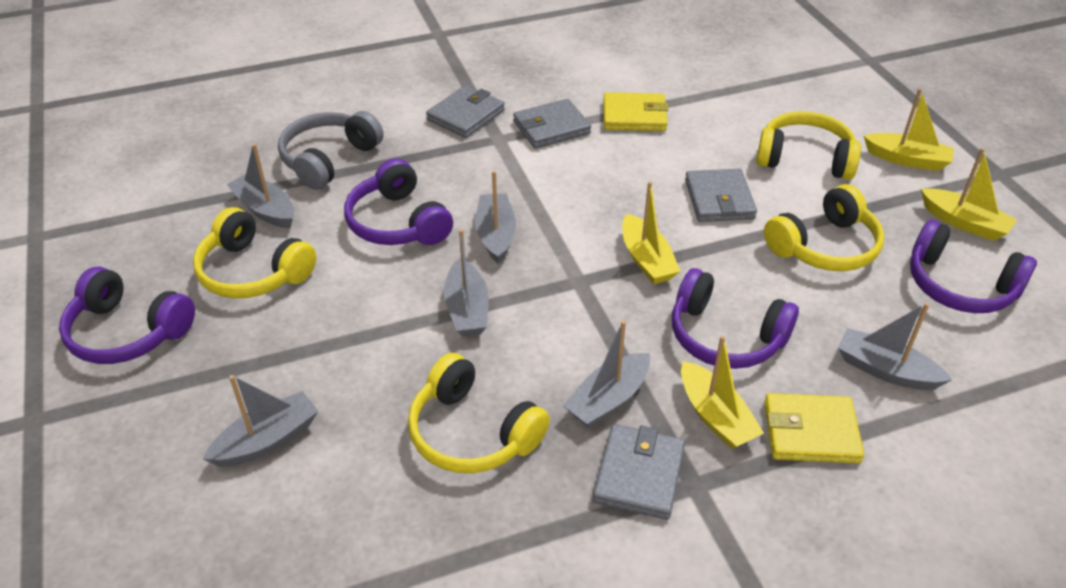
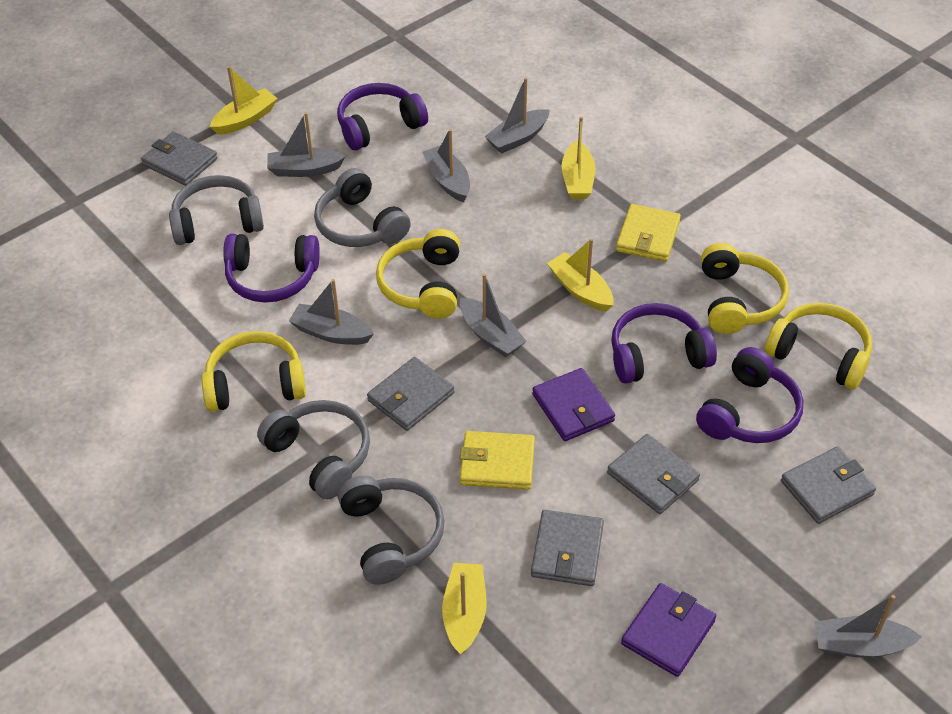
grey headphones: 1 -> 4
grey wallet: 4 -> 5
purple wallet: 0 -> 2

